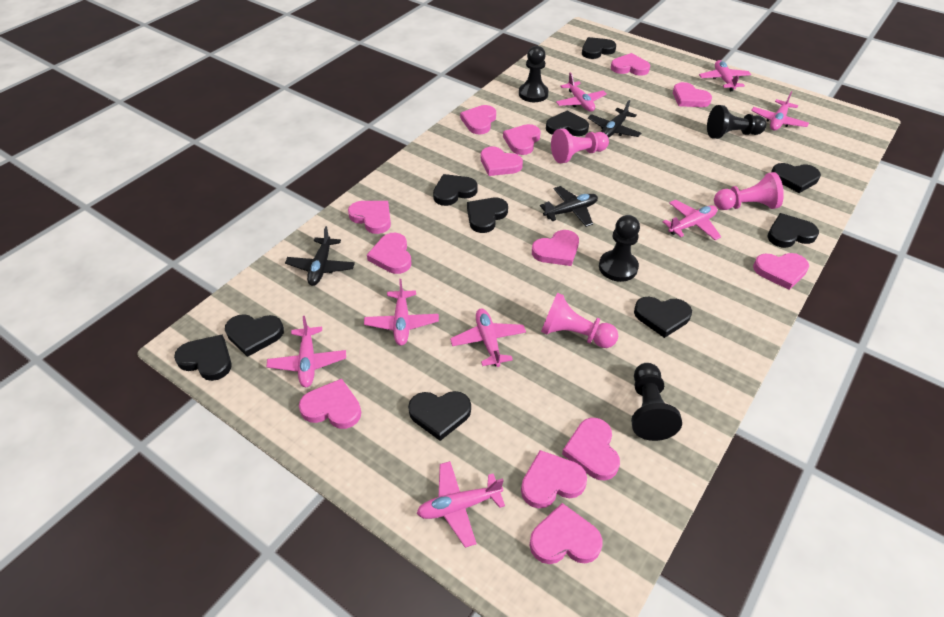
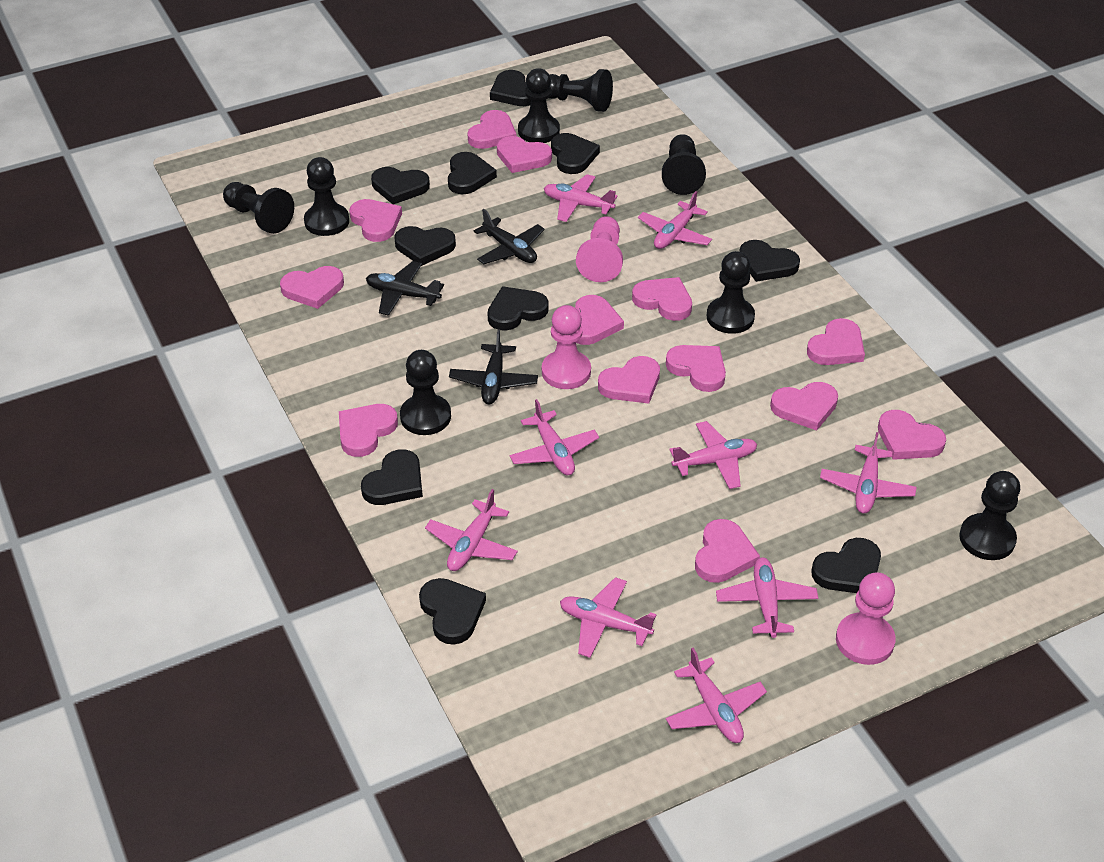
black pawn: 4 -> 8
pink plane: 8 -> 9

